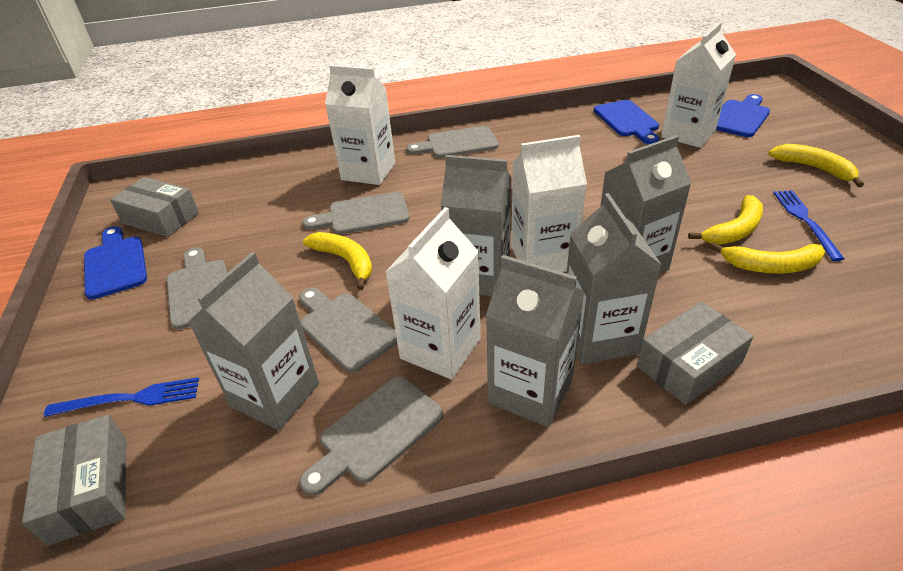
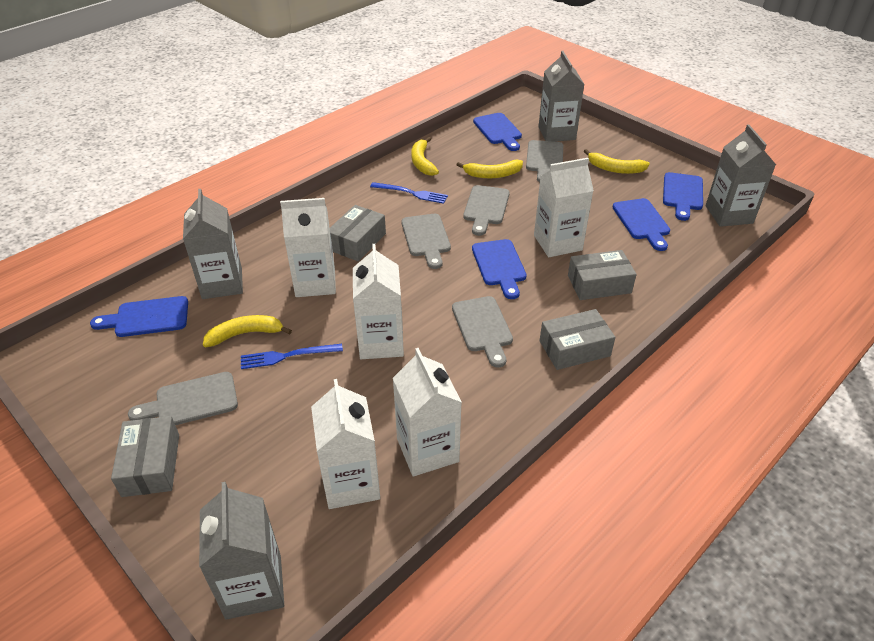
blue cutting board: 3 -> 5
grey box: 3 -> 4
grey carton: 5 -> 4
white carton: 4 -> 5

